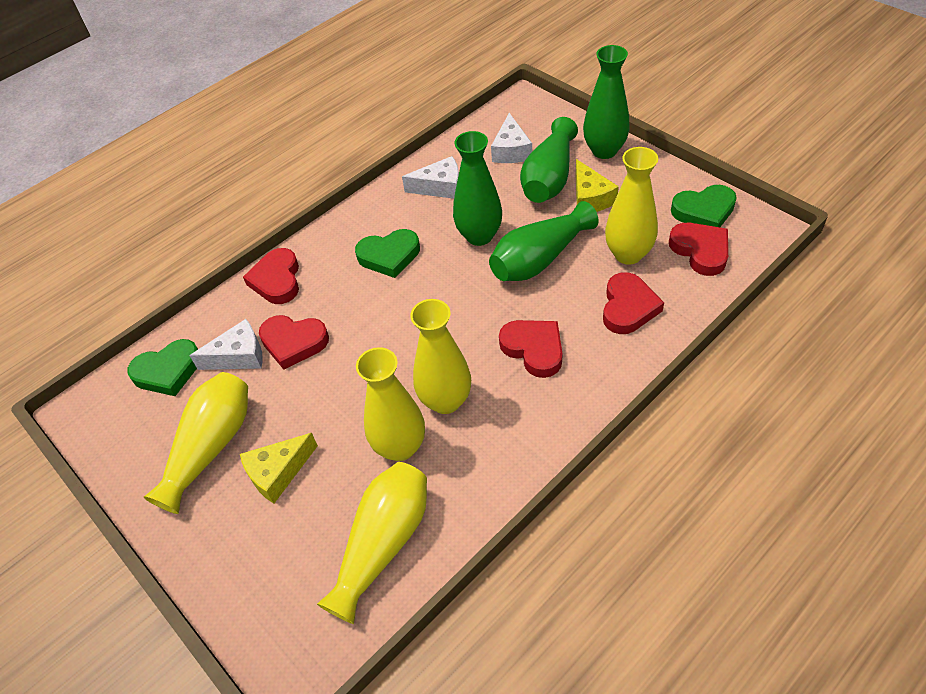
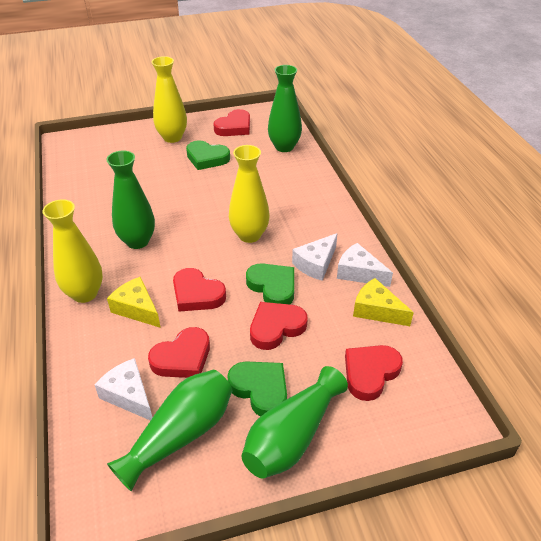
yellow vase: 5 -> 3

